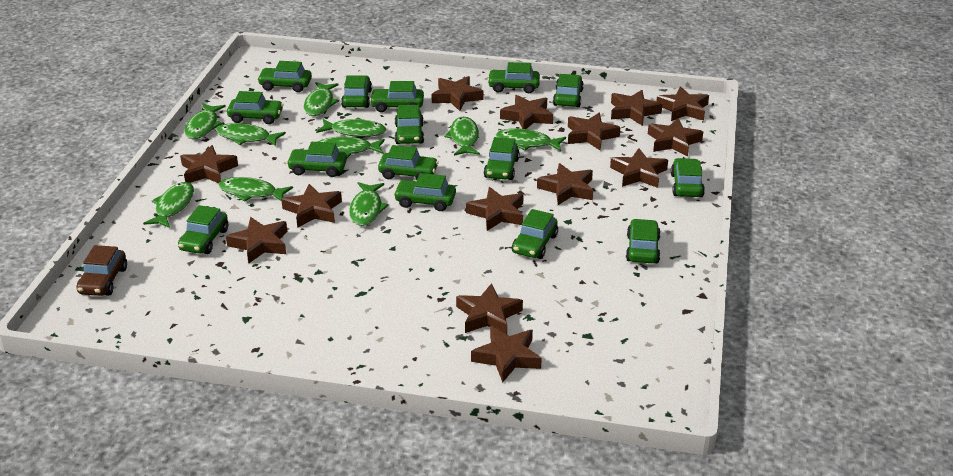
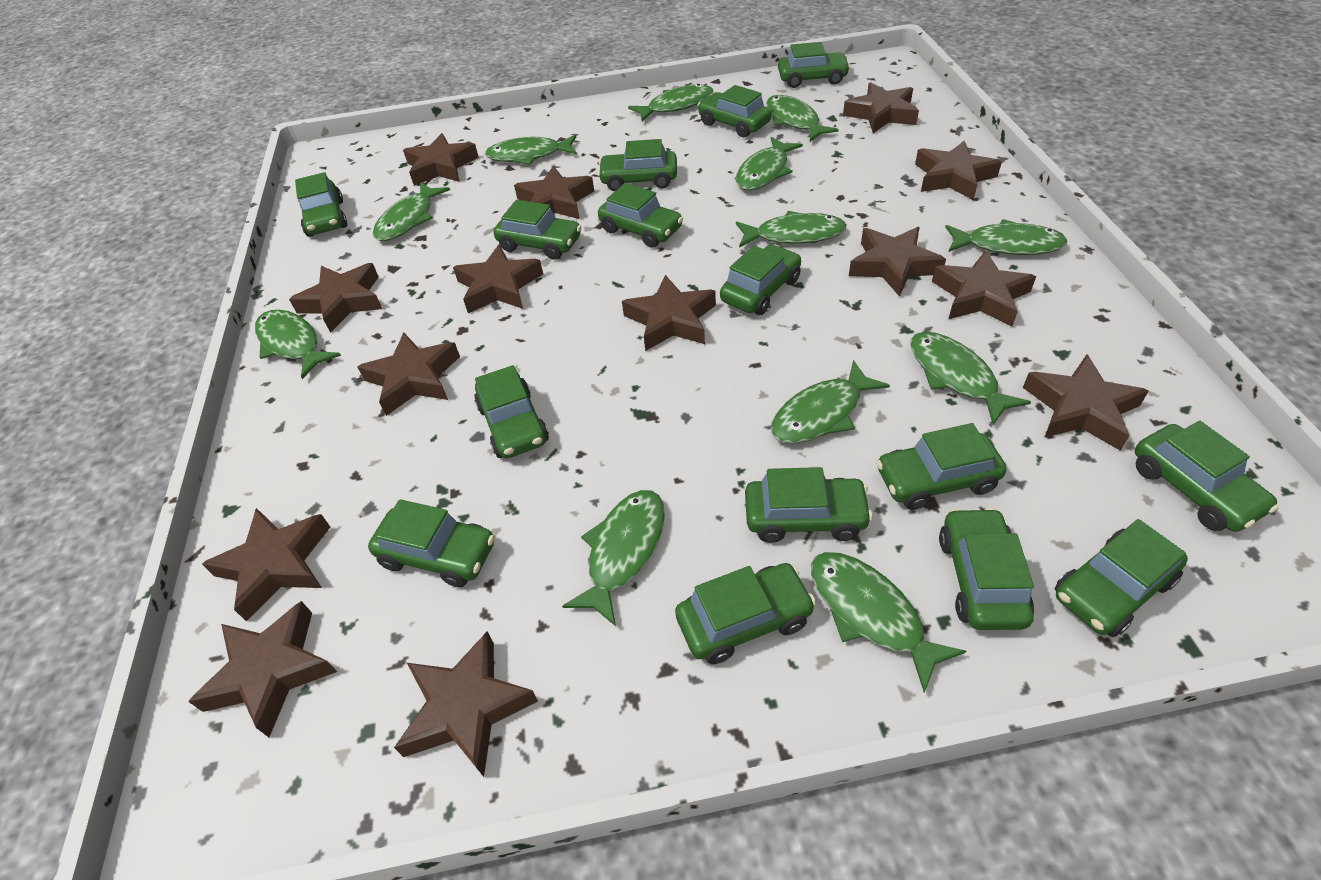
brown car: 1 -> 0
green fish: 10 -> 12

